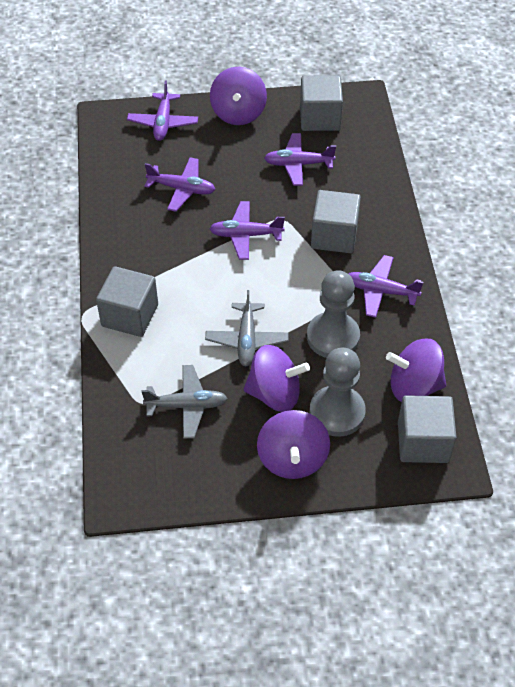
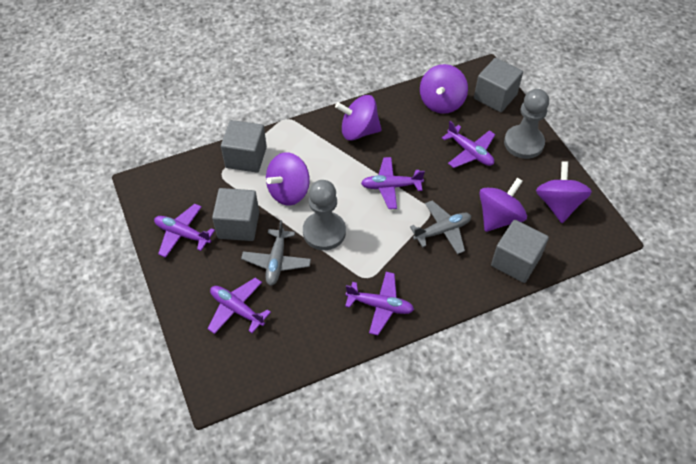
purple spinning top: 4 -> 5

